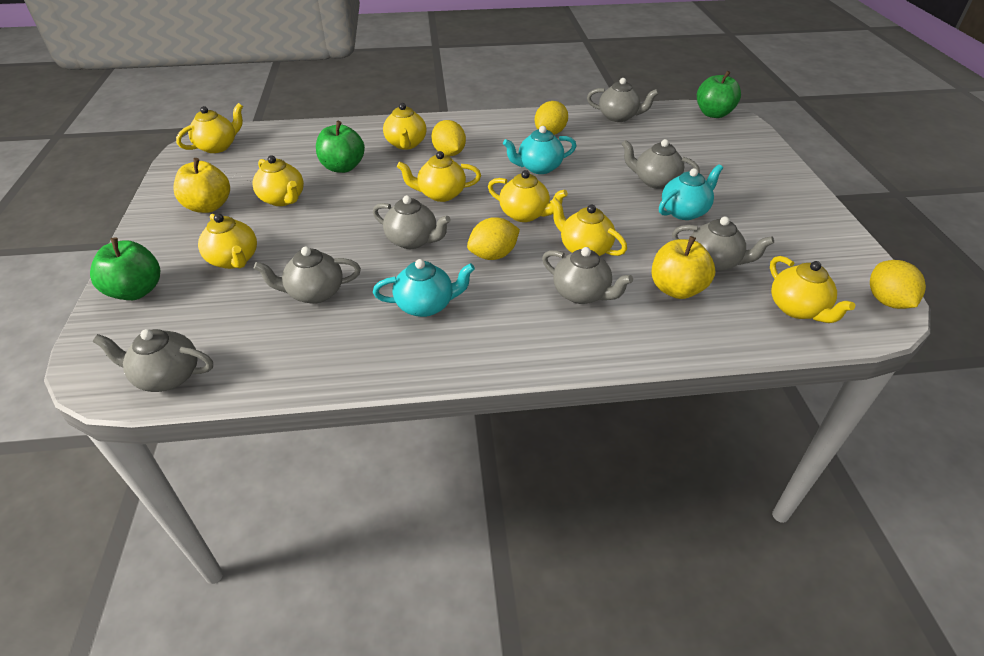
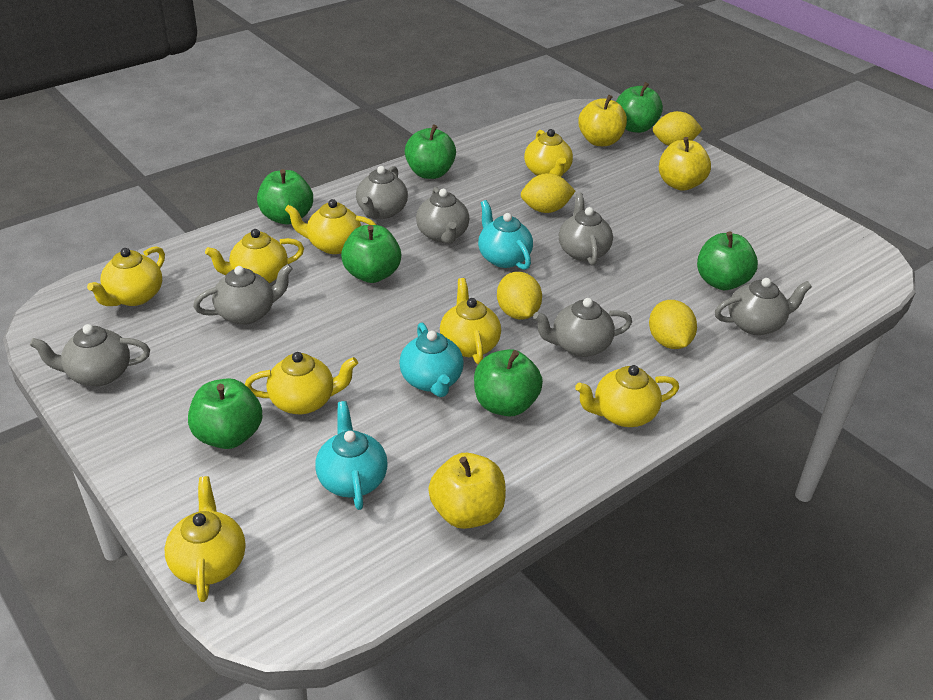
green apple: 3 -> 7
yellow apple: 2 -> 3

